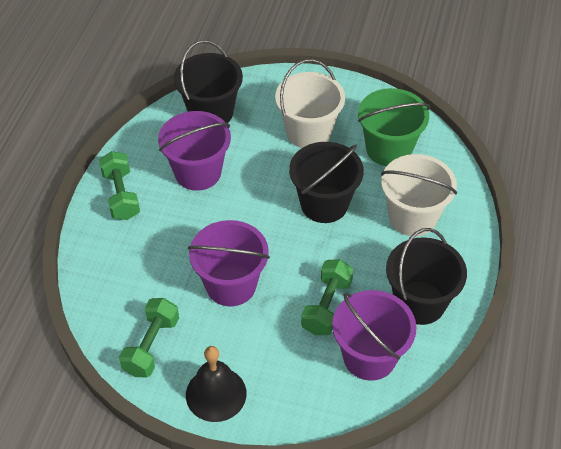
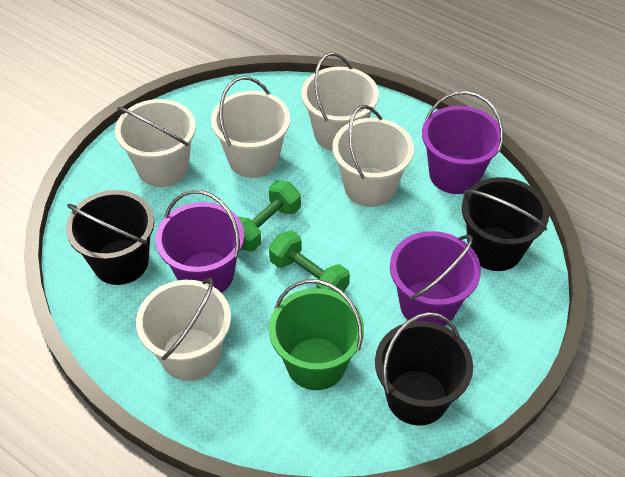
black bell: 1 -> 0
green dumbbell: 3 -> 2
white bucket: 2 -> 5

